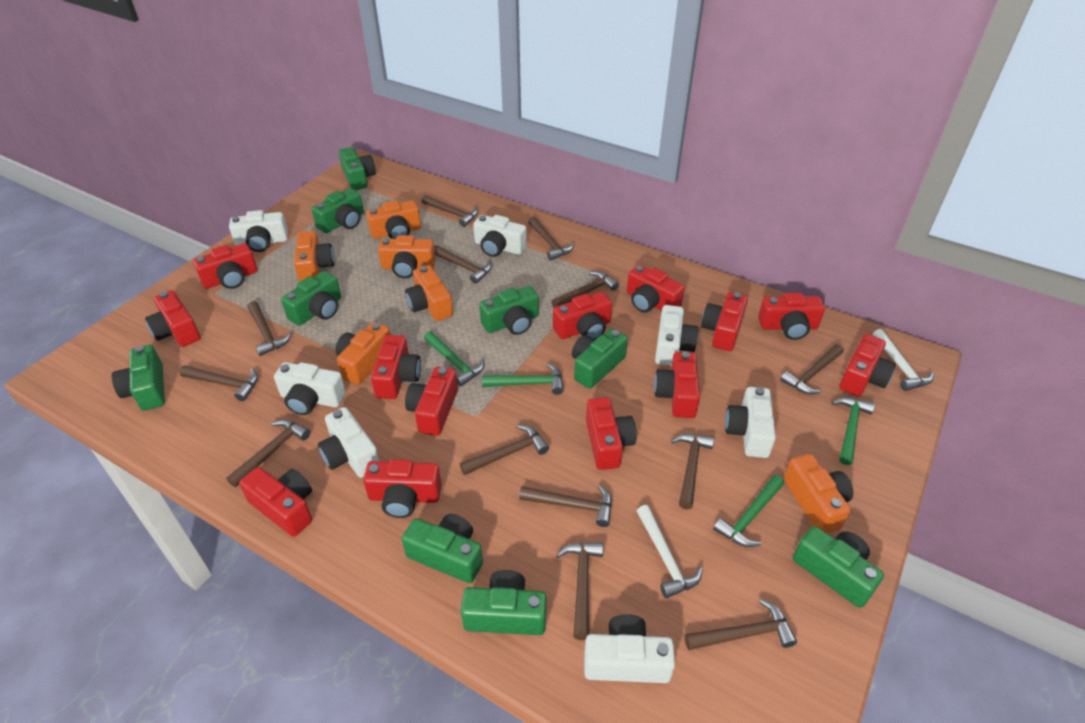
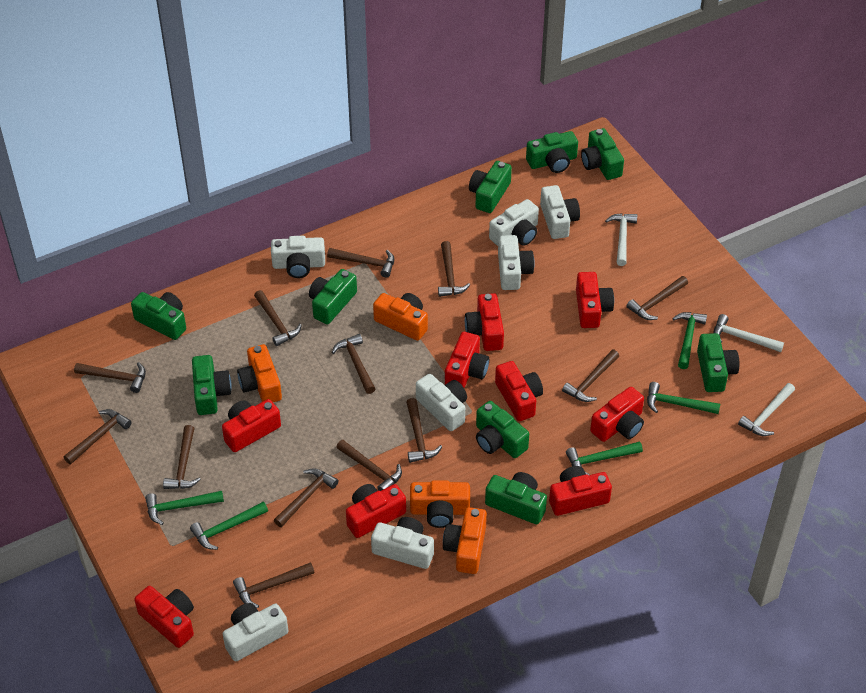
green hammer: 4 -> 5
orange camera: 6 -> 4
red camera: 13 -> 9
white hammer: 2 -> 3

